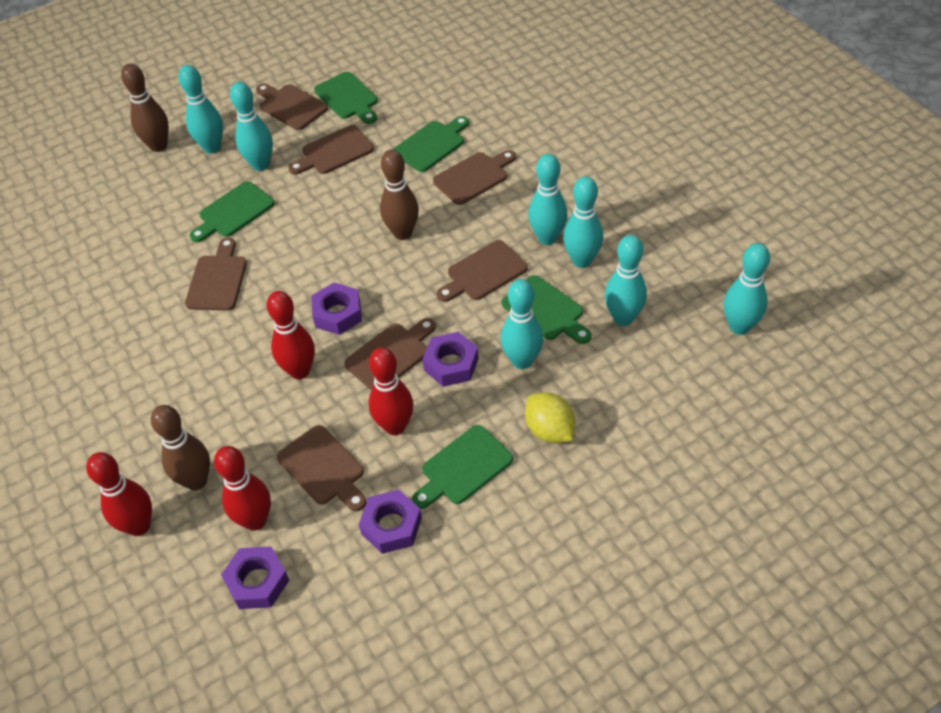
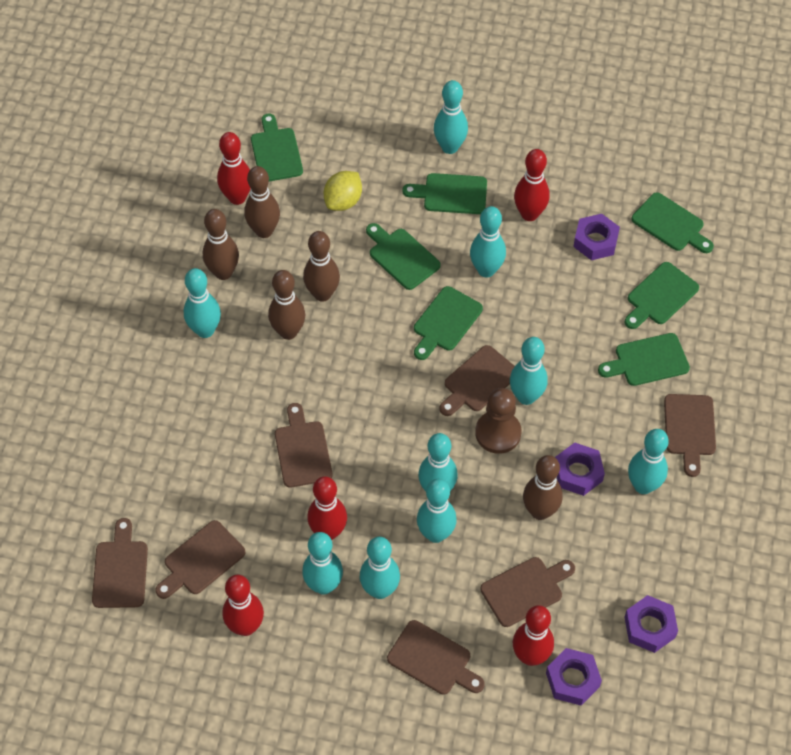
brown bowling pin: 3 -> 5
brown pawn: 0 -> 1
green cutting board: 5 -> 7
red bowling pin: 4 -> 5
turquoise bowling pin: 7 -> 9

